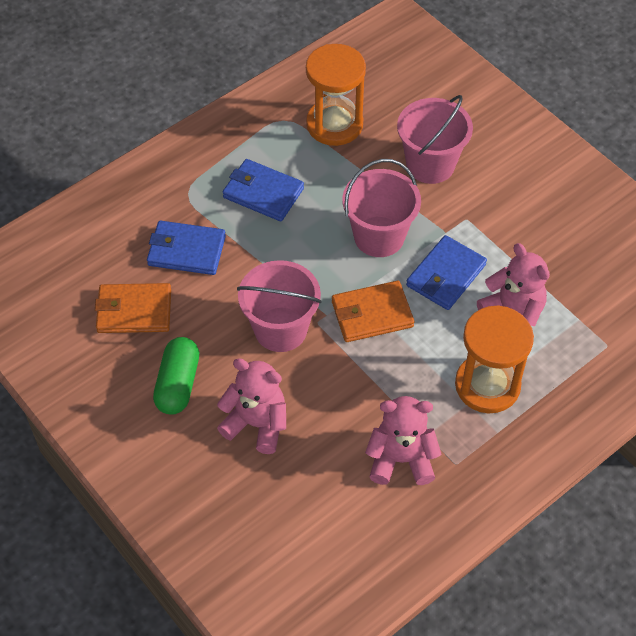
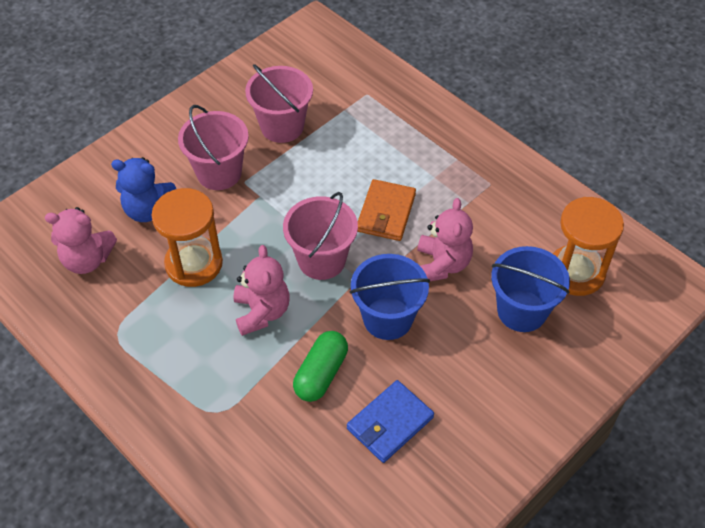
blue bucket: 0 -> 2
blue teddy bear: 0 -> 1
blue wallet: 3 -> 1
orange wallet: 2 -> 1

